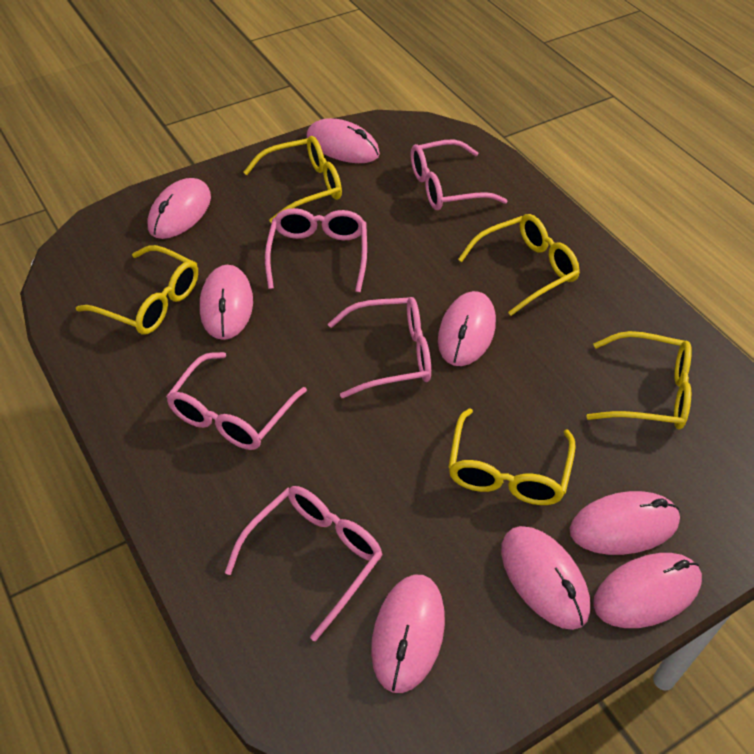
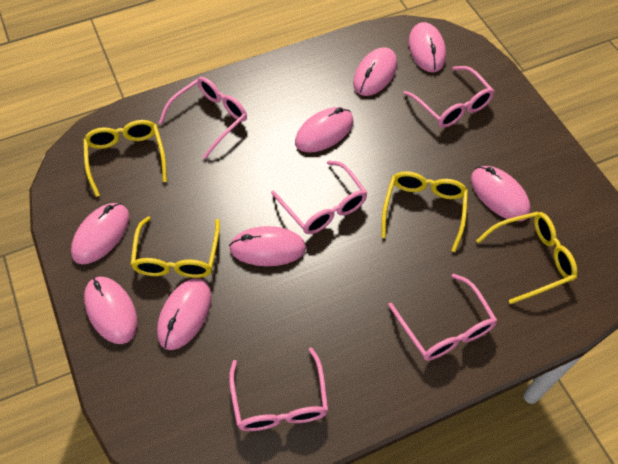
yellow glasses: 5 -> 4

